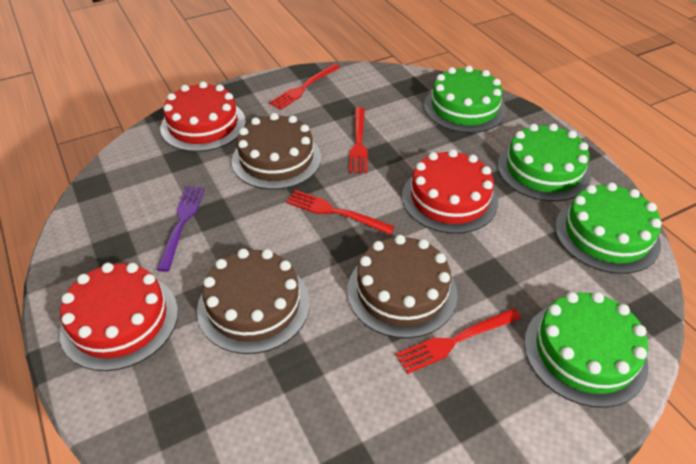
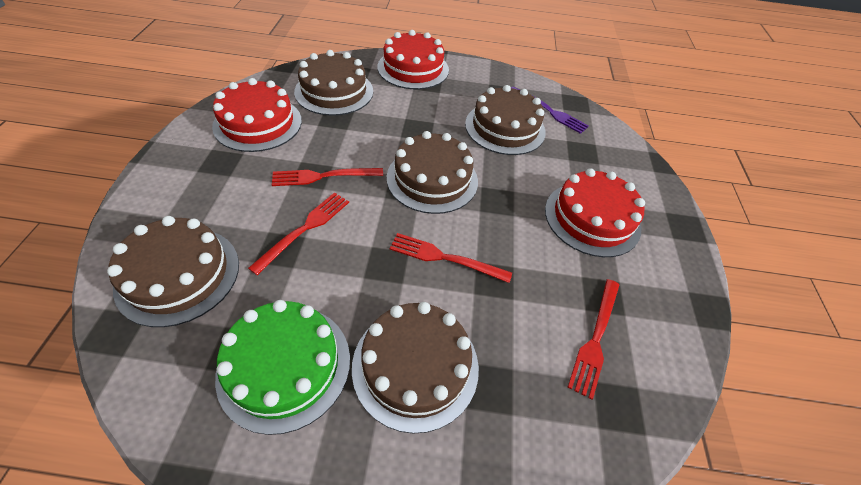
brown cake: 3 -> 5
green cake: 4 -> 1

